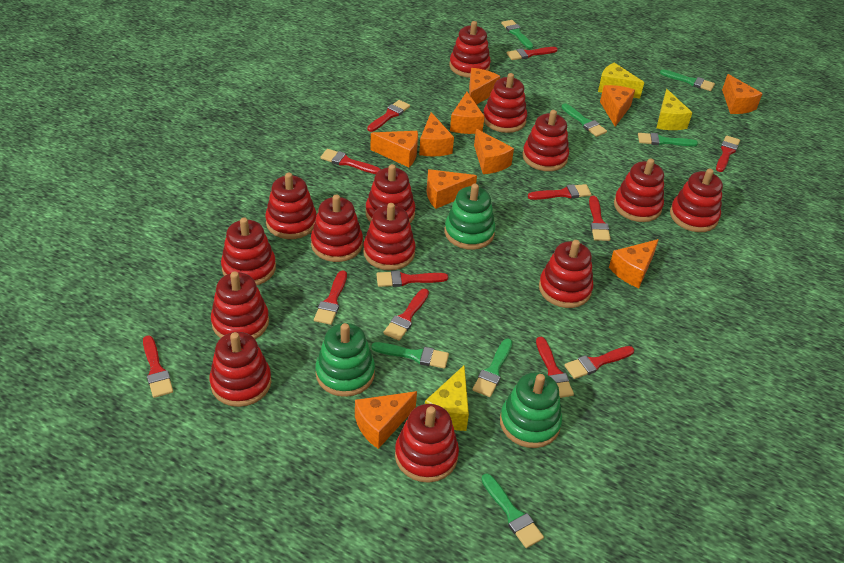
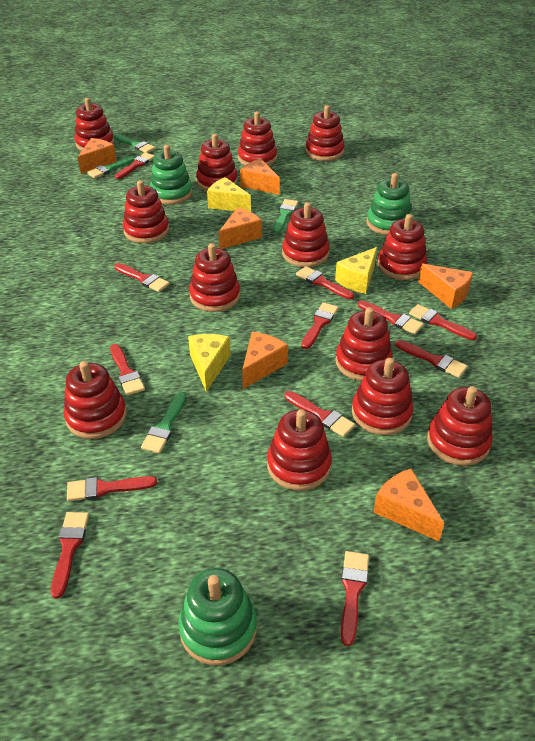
green brush: 7 -> 4
orange cheese: 10 -> 6
red stacking toy: 14 -> 13

